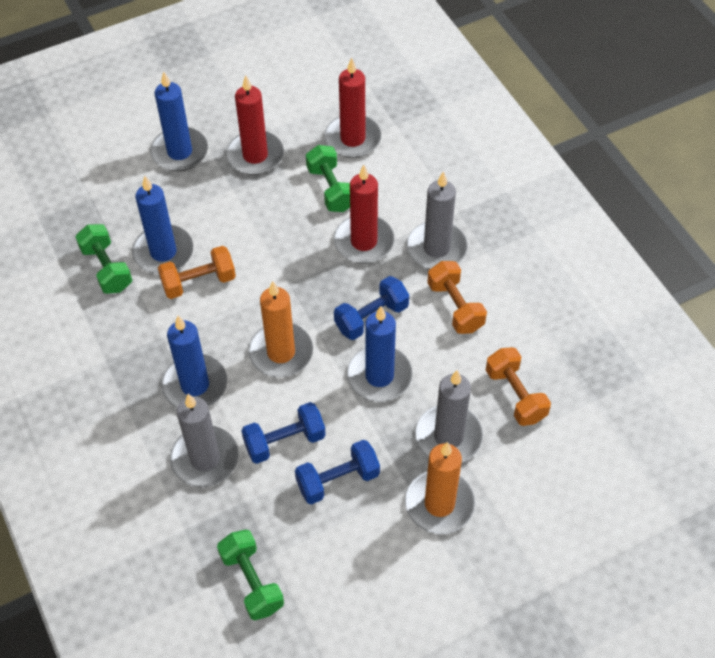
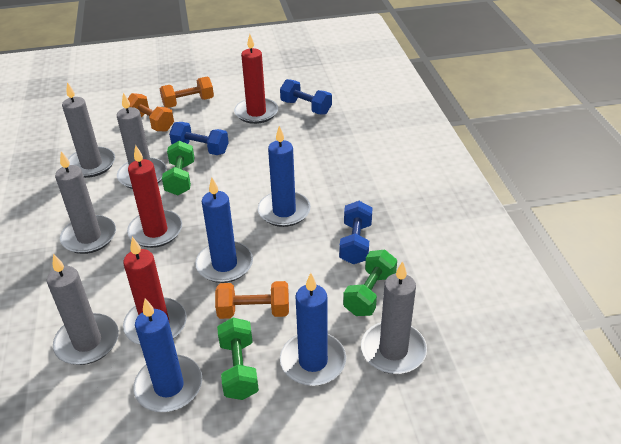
grey candle: 3 -> 5
orange candle: 2 -> 0

